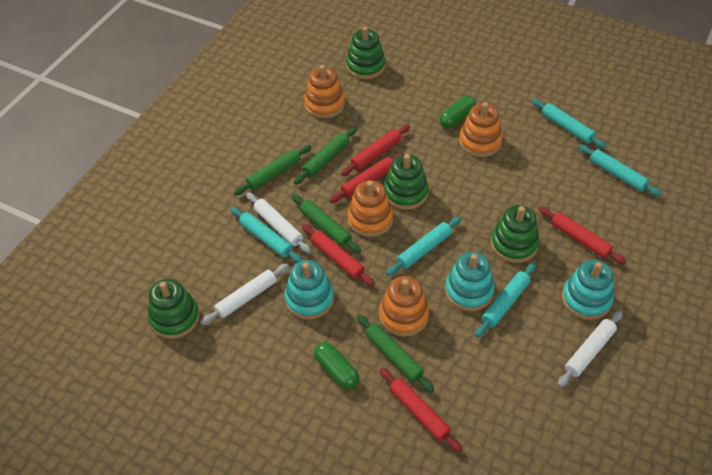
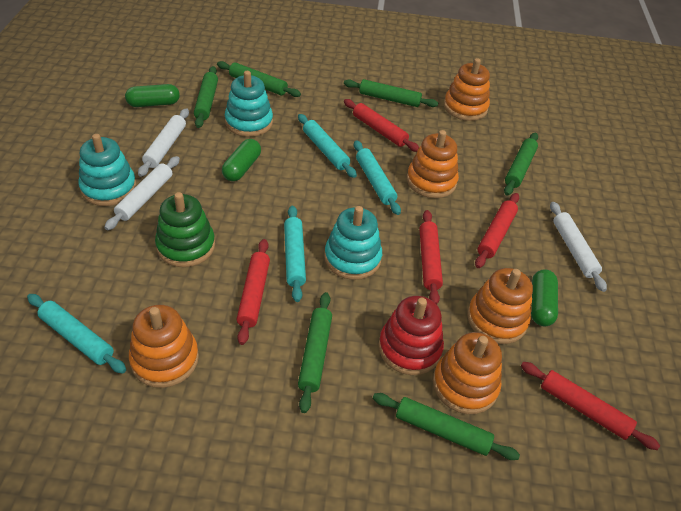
green capsule: 2 -> 3
green rolling pin: 4 -> 6
green stacking toy: 4 -> 1
orange stacking toy: 4 -> 5
red stacking toy: 0 -> 1
turquoise rolling pin: 5 -> 4

